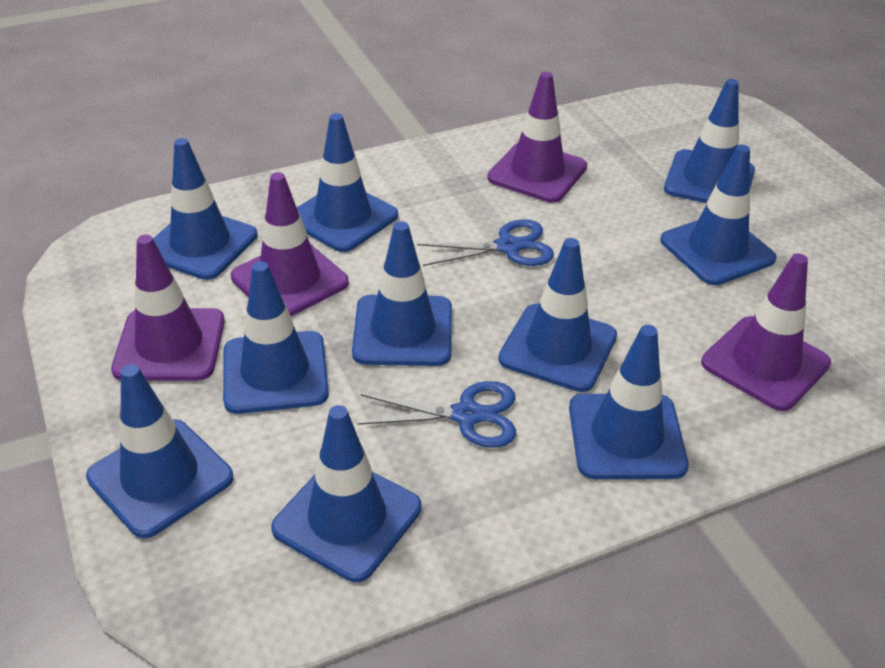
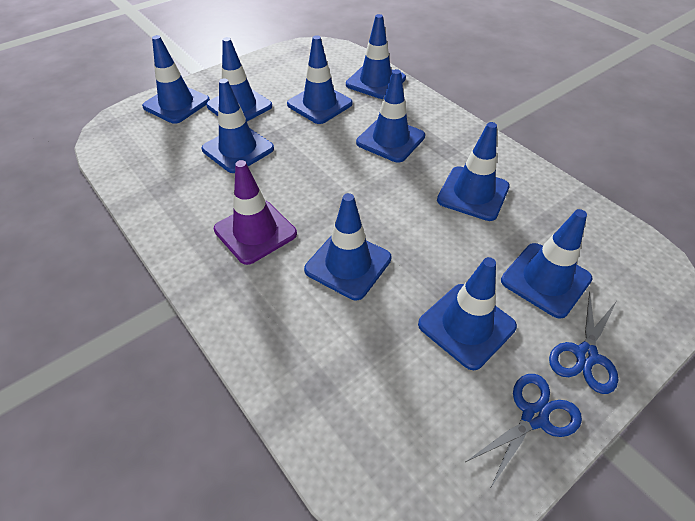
purple traffic cone: 4 -> 1

